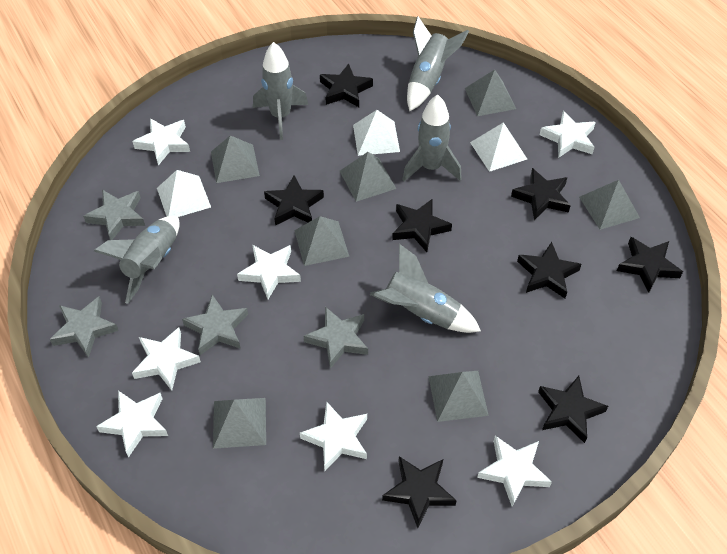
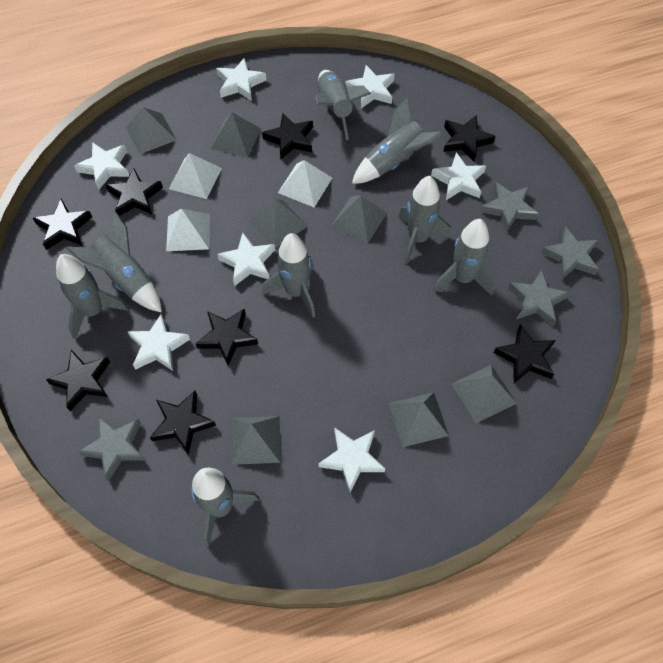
grey rocket: 5 -> 8

